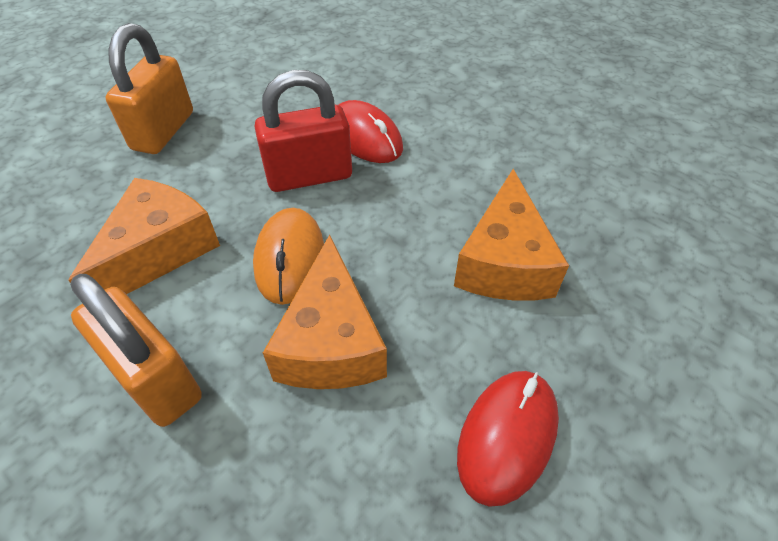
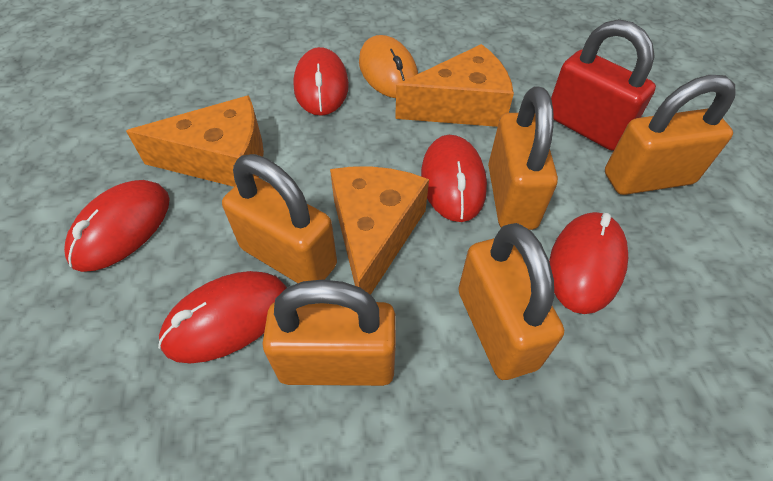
orange padlock: 2 -> 5
red mouse: 2 -> 5

